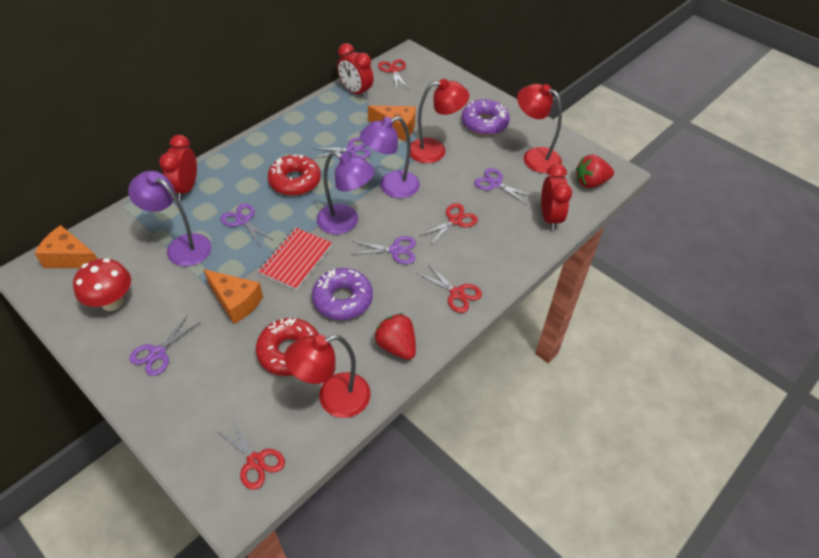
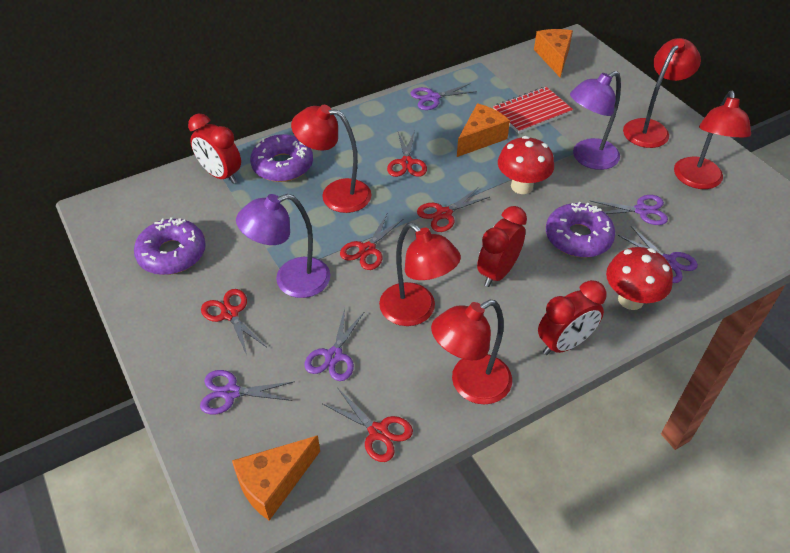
purple donut: 2 -> 3
purple lamp: 3 -> 2
red donut: 2 -> 0
red lamp: 3 -> 5
red mushroom: 1 -> 2
red scissors: 4 -> 5
red strawberry: 2 -> 0

